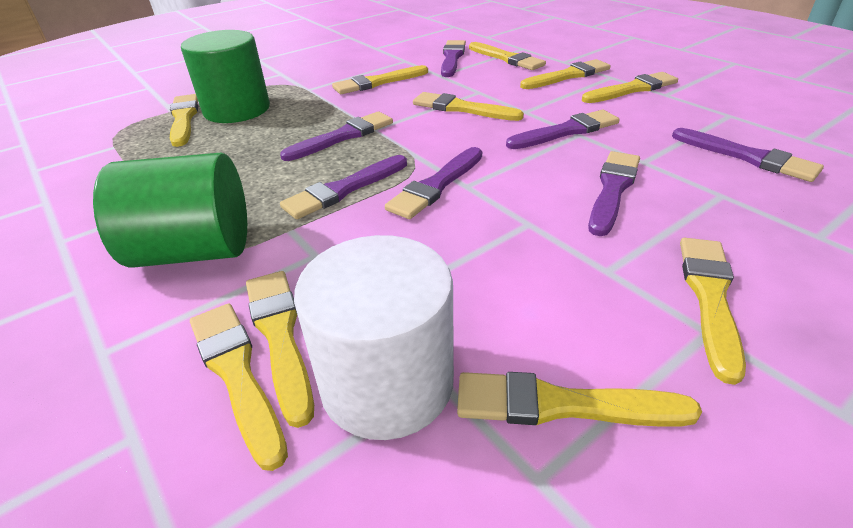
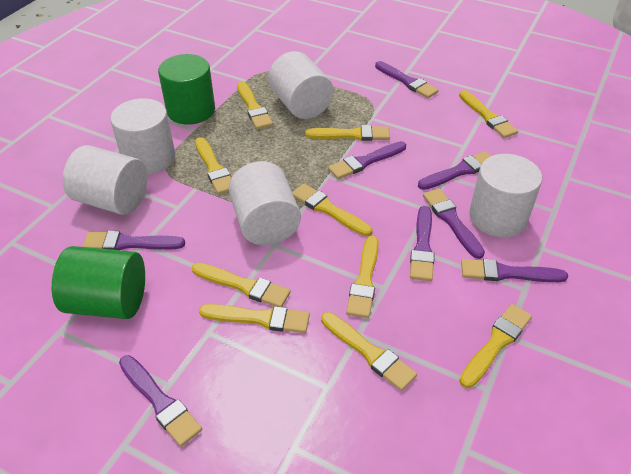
purple brush: 7 -> 8
white cylinder: 1 -> 5

